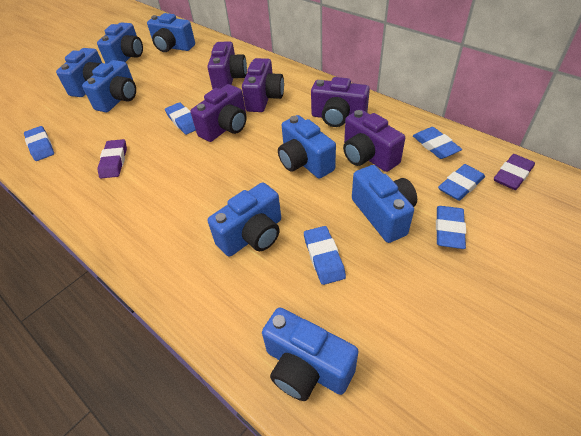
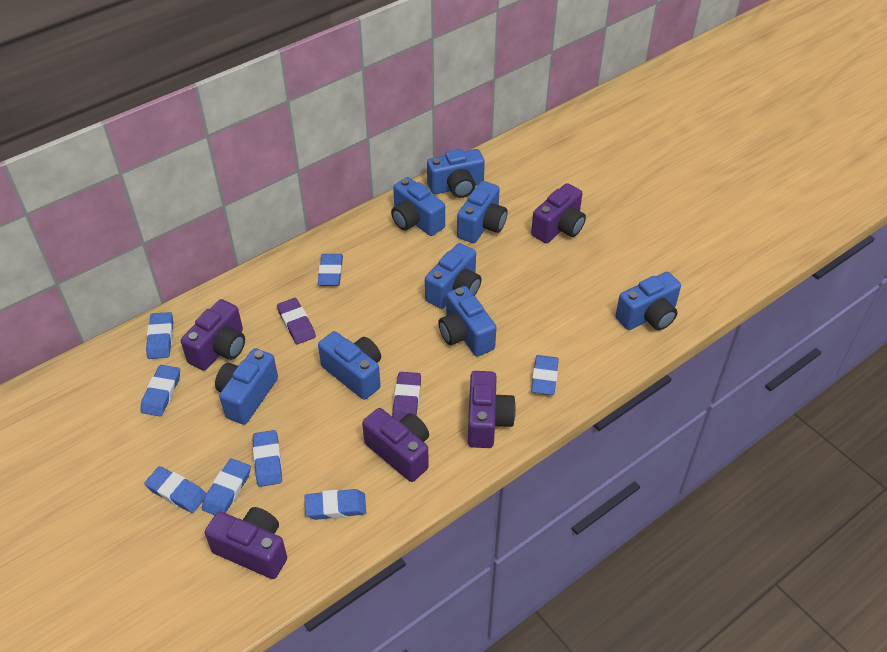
blue eraser: 6 -> 8

